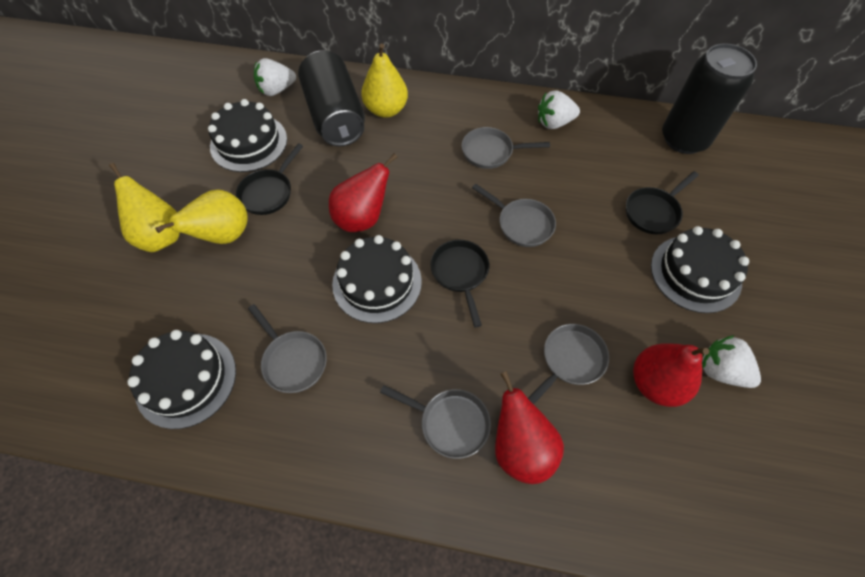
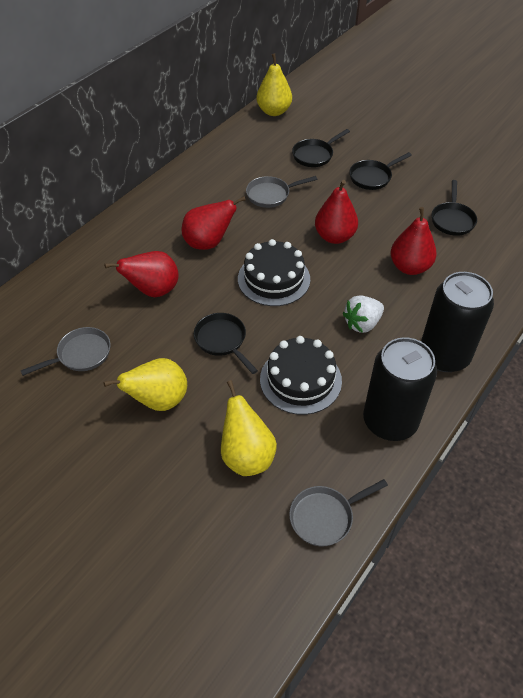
black cake: 4 -> 2
black pan: 3 -> 4
grey pan: 5 -> 3
red pear: 3 -> 4
white strawberry: 3 -> 1

